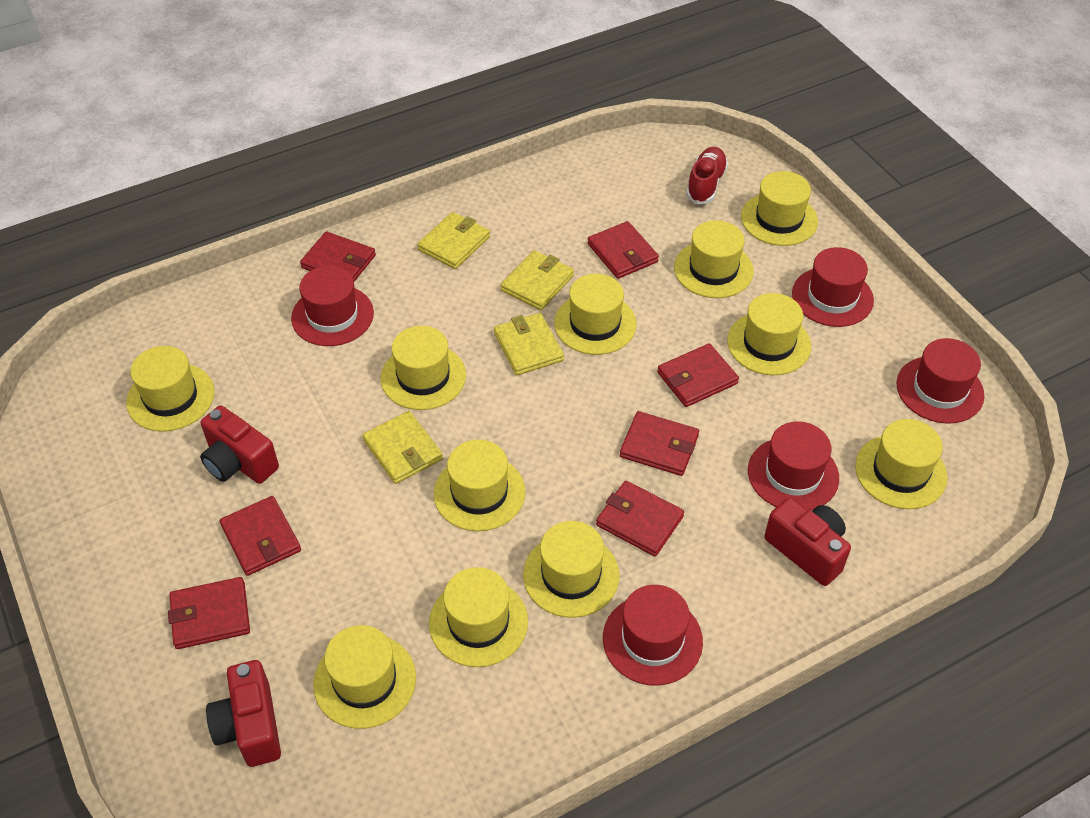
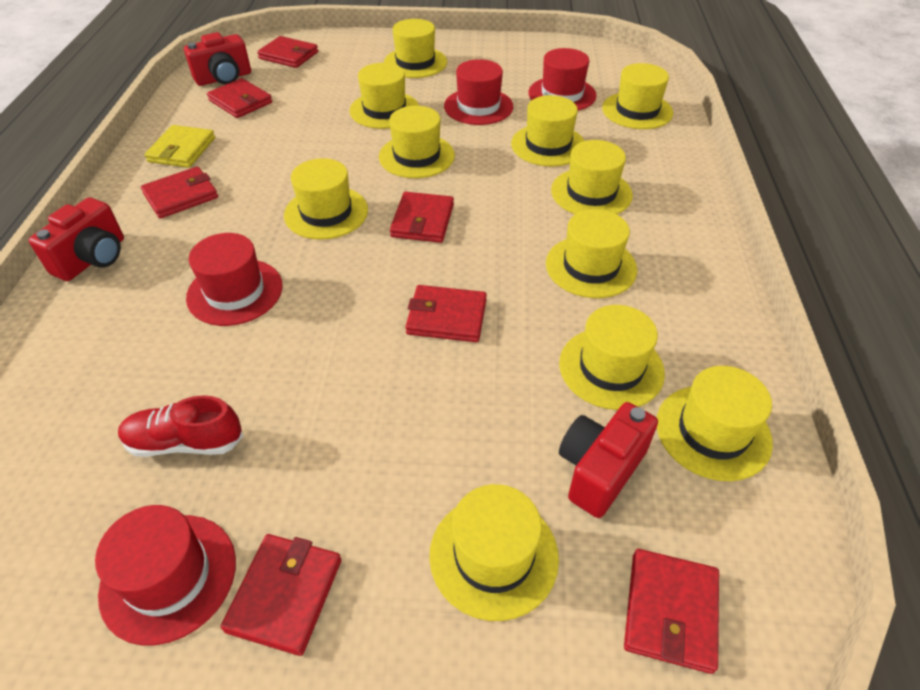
red hat: 5 -> 4
yellow wallet: 4 -> 1

